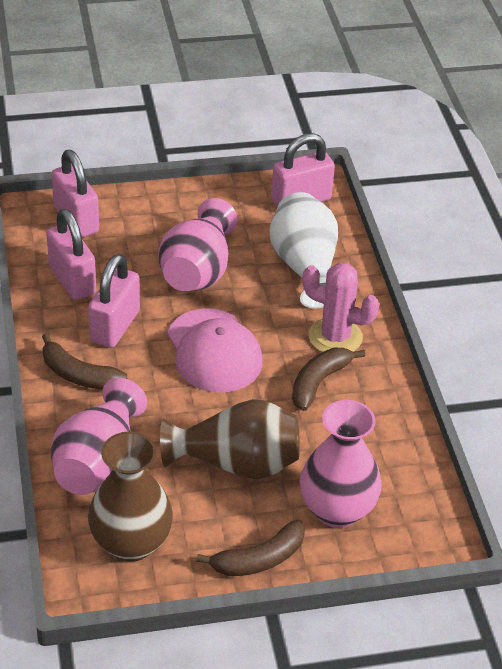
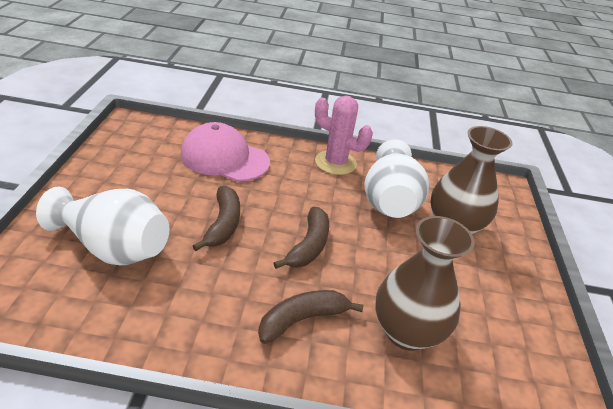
pink padlock: 4 -> 0
pink vase: 3 -> 0
white vase: 1 -> 2

